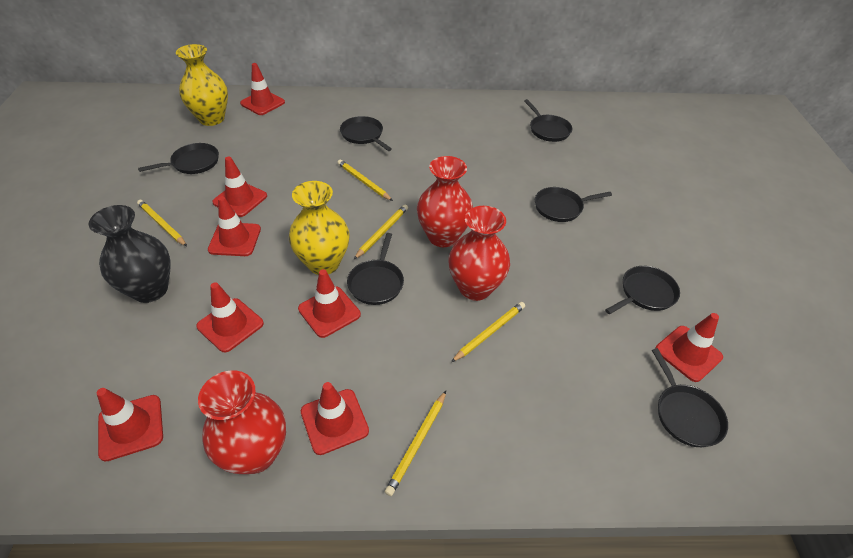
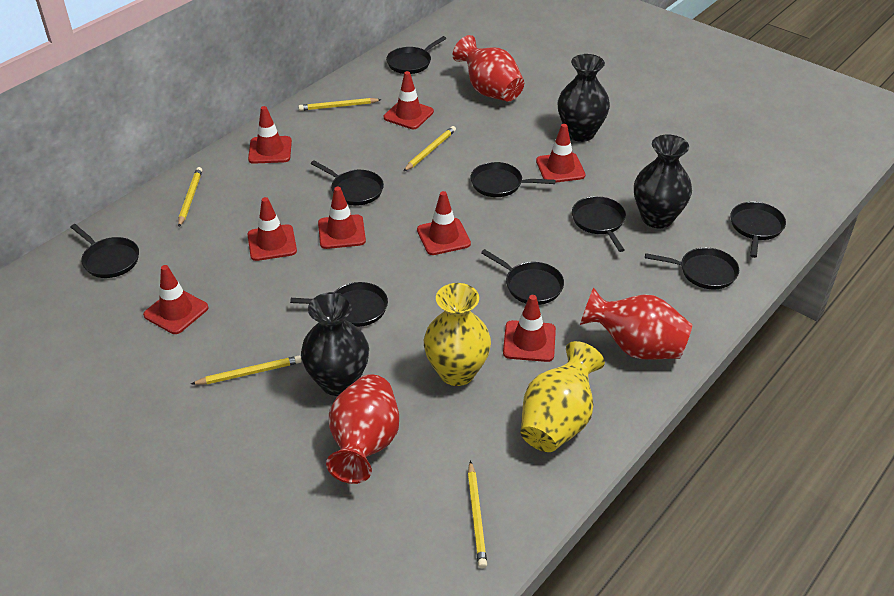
black pan: 7 -> 9
black vase: 1 -> 3

